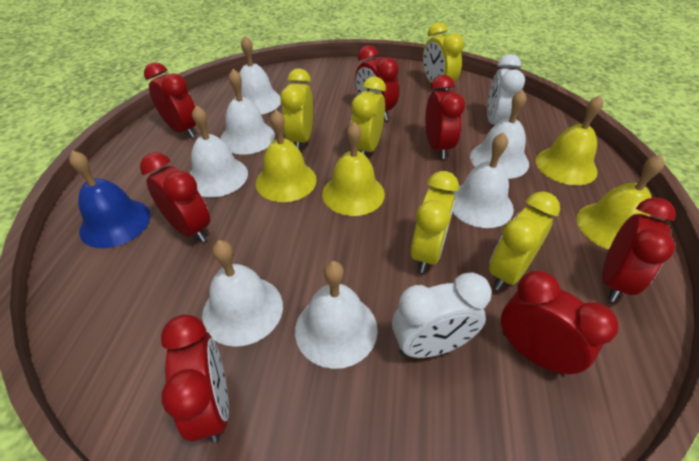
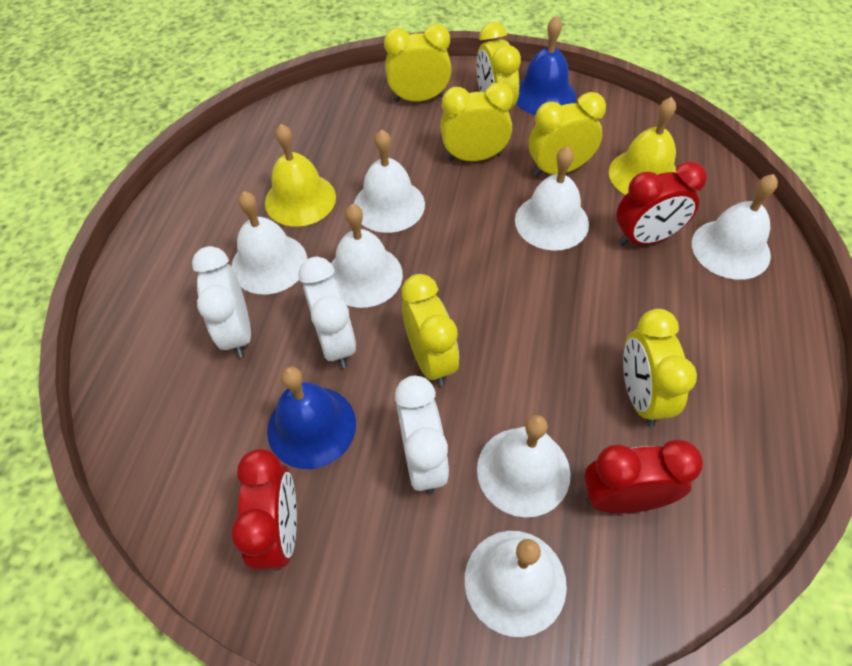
blue bell: 1 -> 2
red clock: 7 -> 3
white clock: 2 -> 3
yellow bell: 4 -> 2
yellow clock: 5 -> 6

